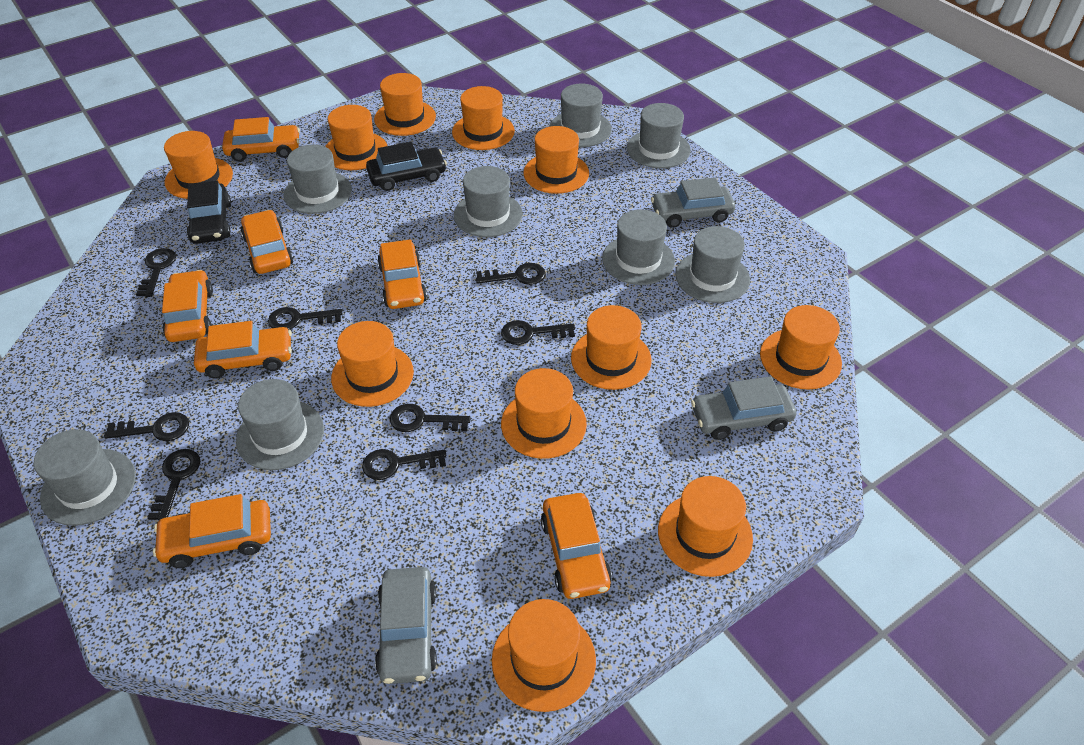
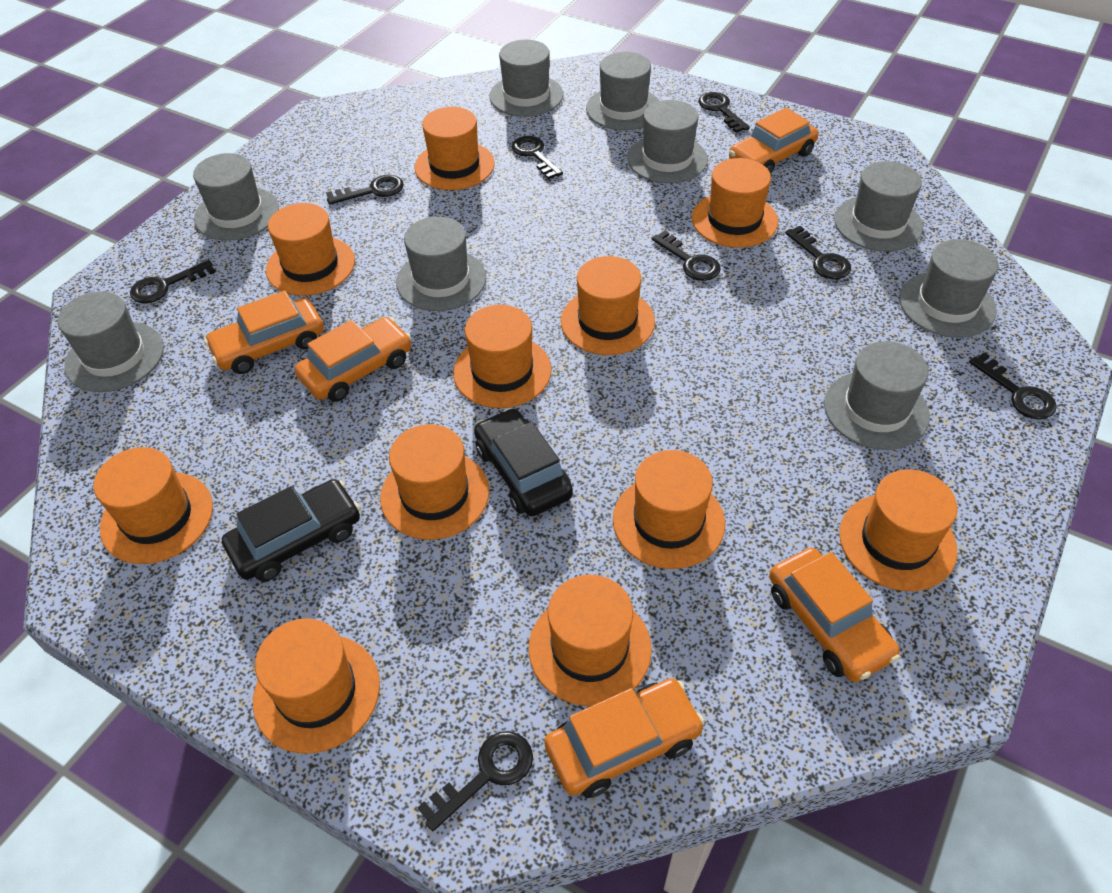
grey car: 3 -> 0
grey hat: 8 -> 9
orange car: 7 -> 5

